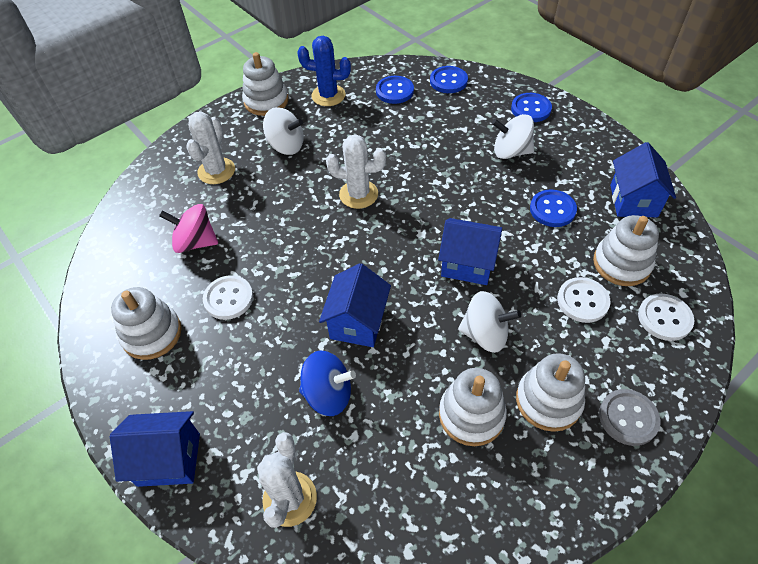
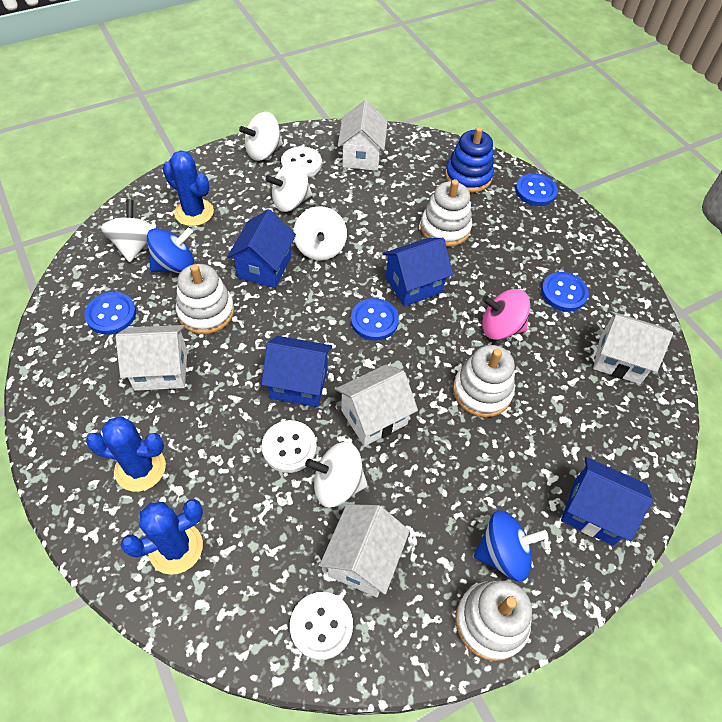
blue cactus: 1 -> 3
blue spinning top: 1 -> 2
blue stacking toy: 0 -> 1
grey button: 1 -> 0
white cactus: 3 -> 0
white house: 0 -> 5
white spinning top: 3 -> 5
white stacking toy: 5 -> 4

